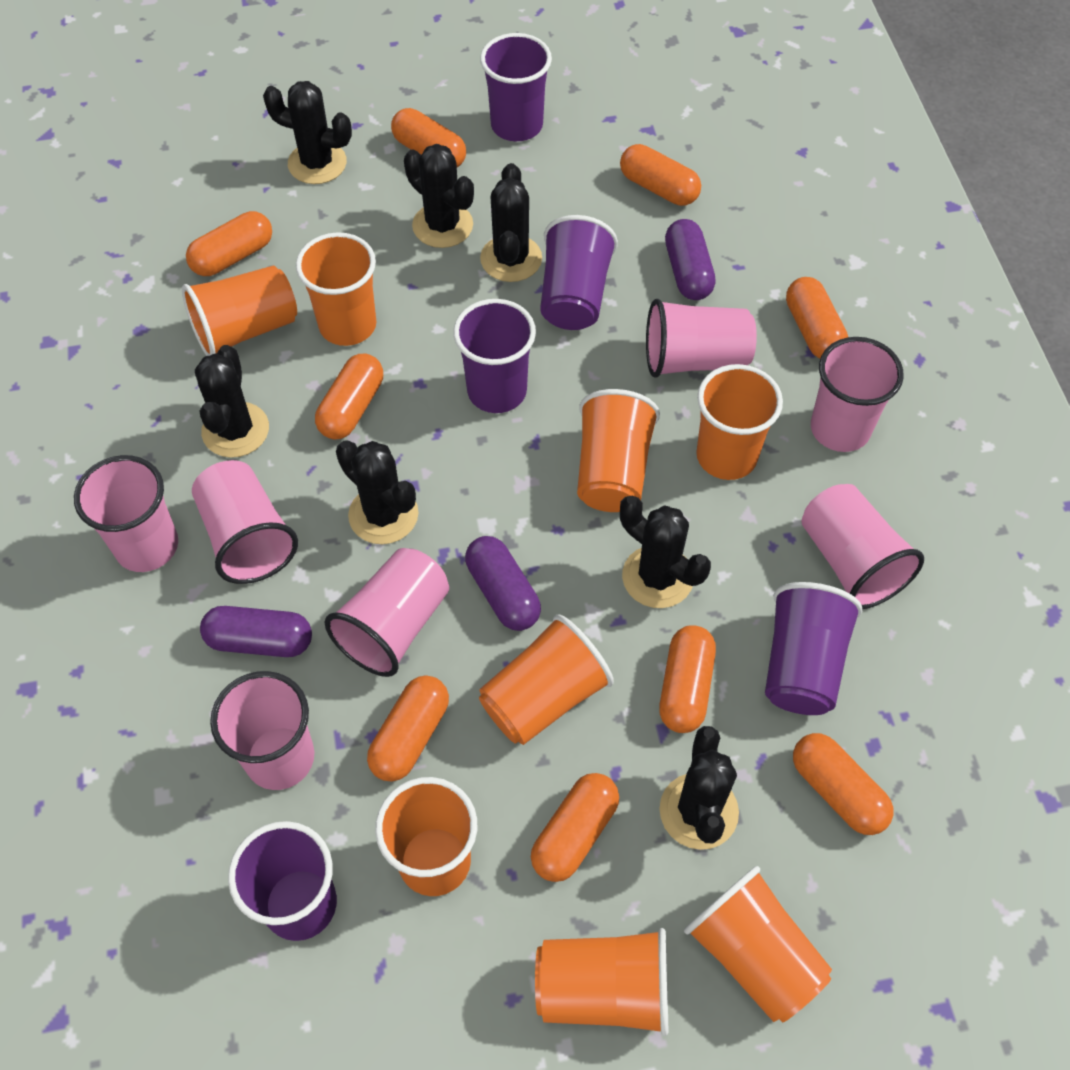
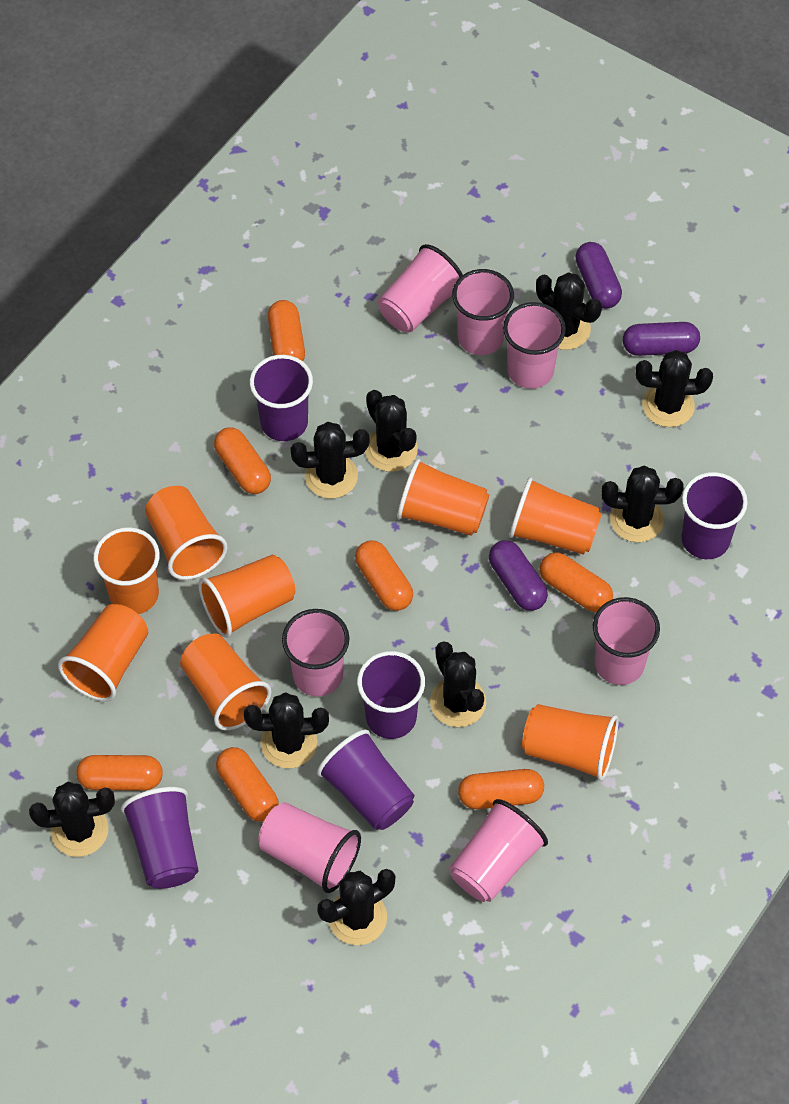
black cactus: 7 -> 9
orange capsule: 9 -> 7

